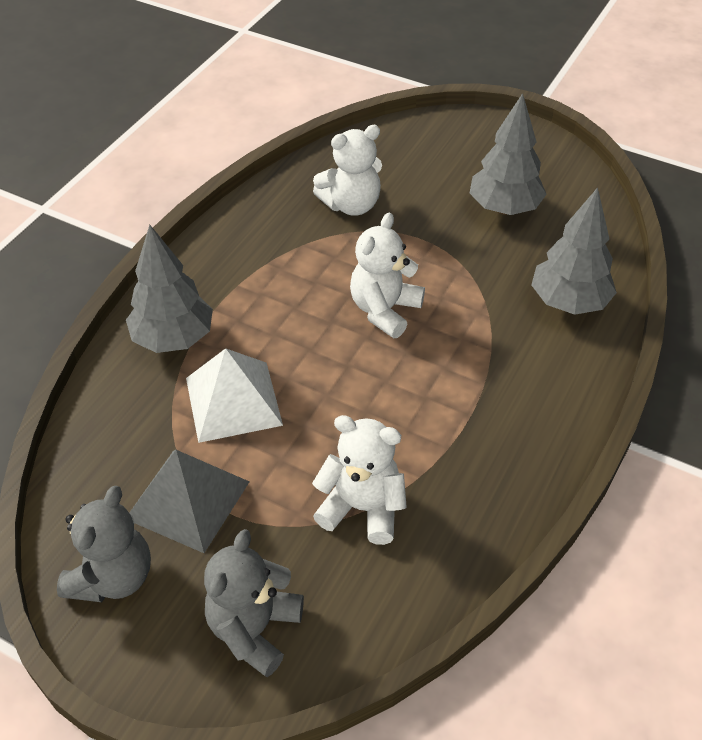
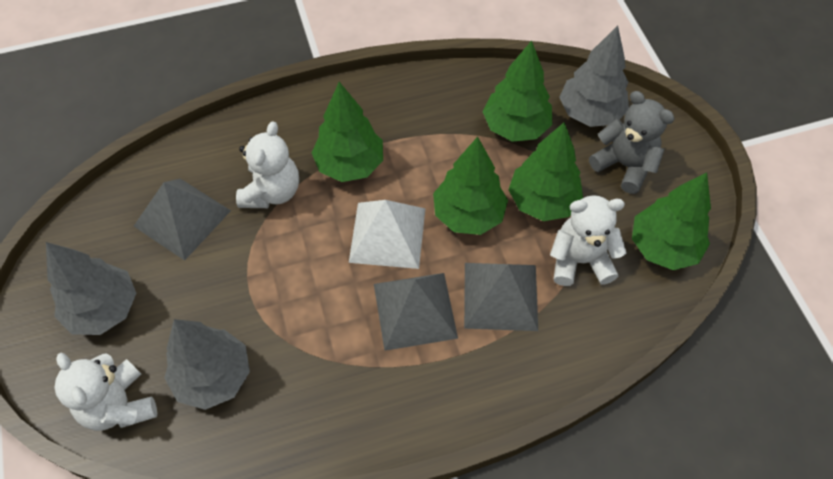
green tree: 0 -> 5
grey pyramid: 1 -> 3
grey teddy bear: 2 -> 1

